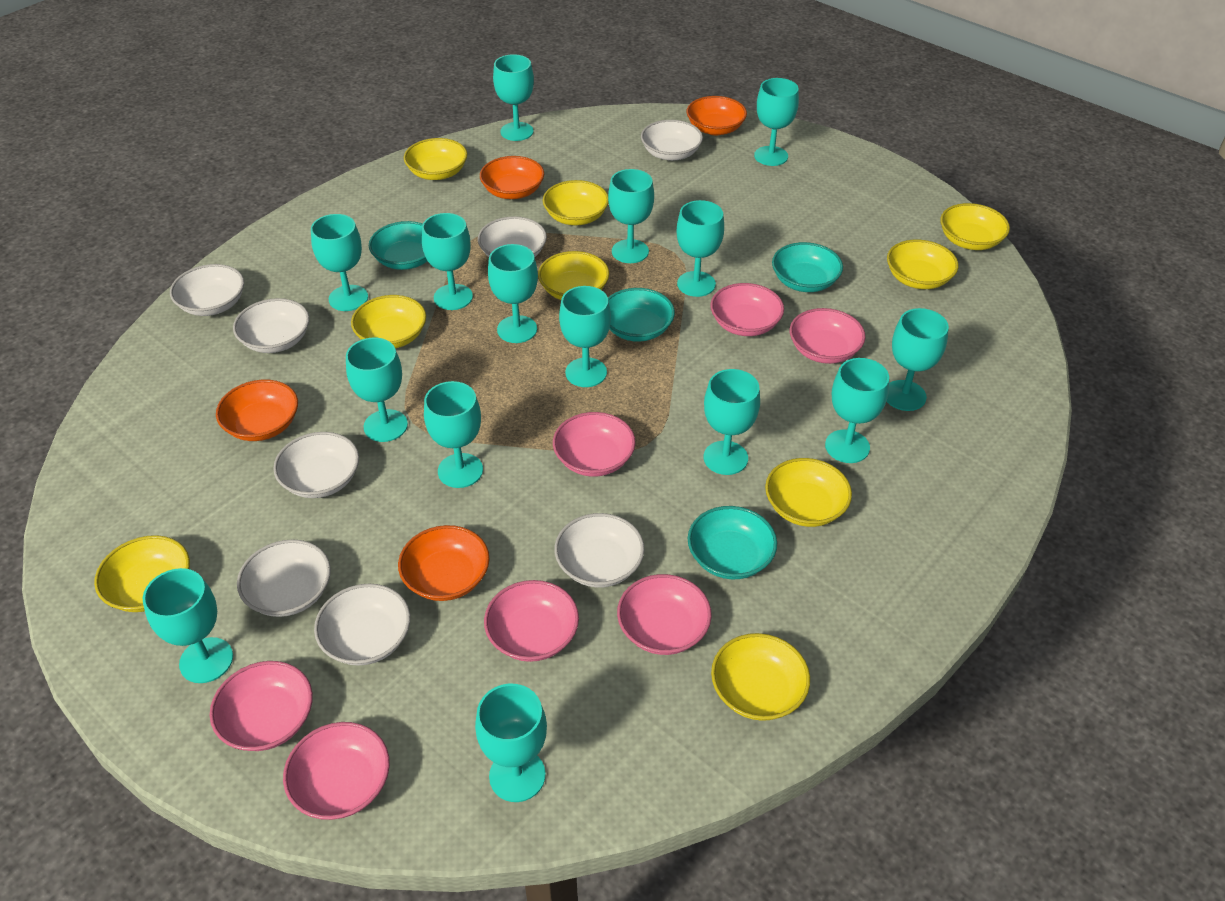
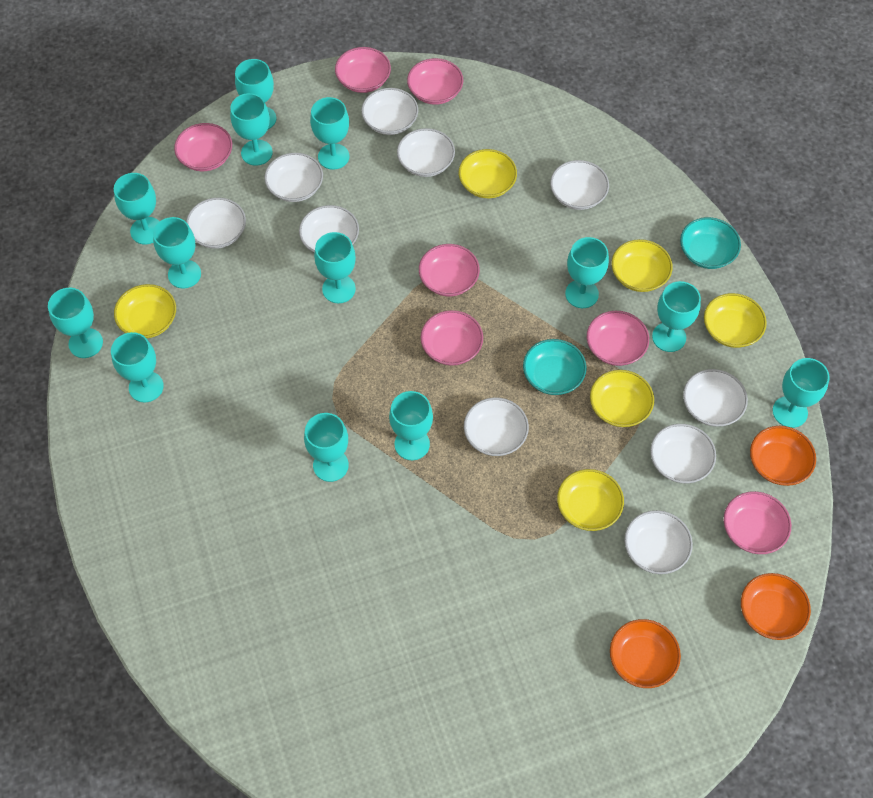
orange bowl: 4 -> 3
turquoise bowl: 4 -> 2
turquoise goblet: 15 -> 13
white bowl: 8 -> 10
yellow bowl: 9 -> 6

